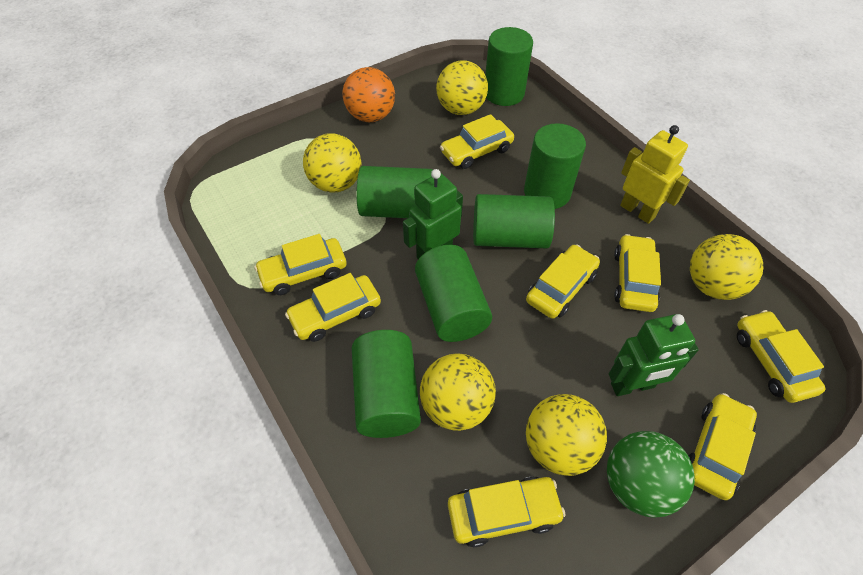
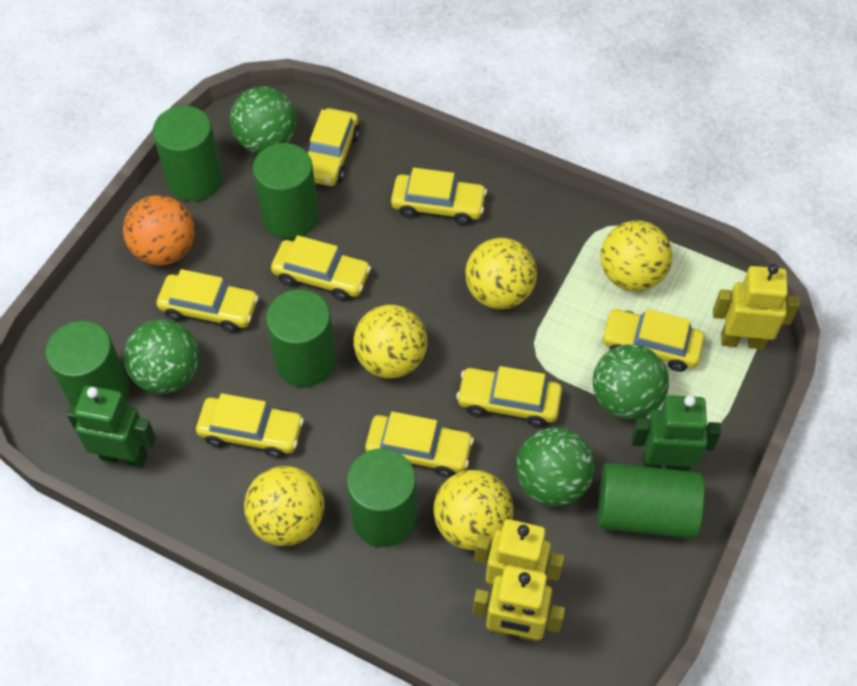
green ball: 1 -> 4
yellow robot: 1 -> 3

